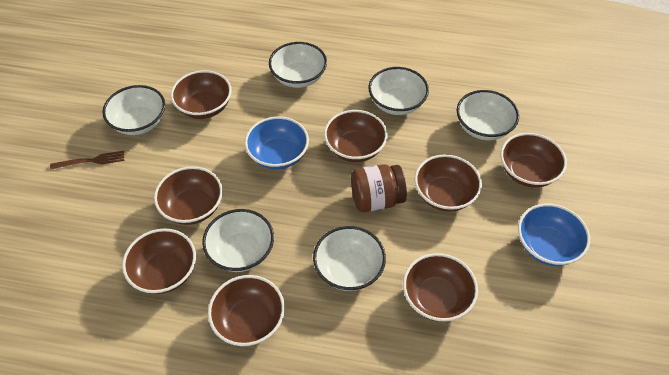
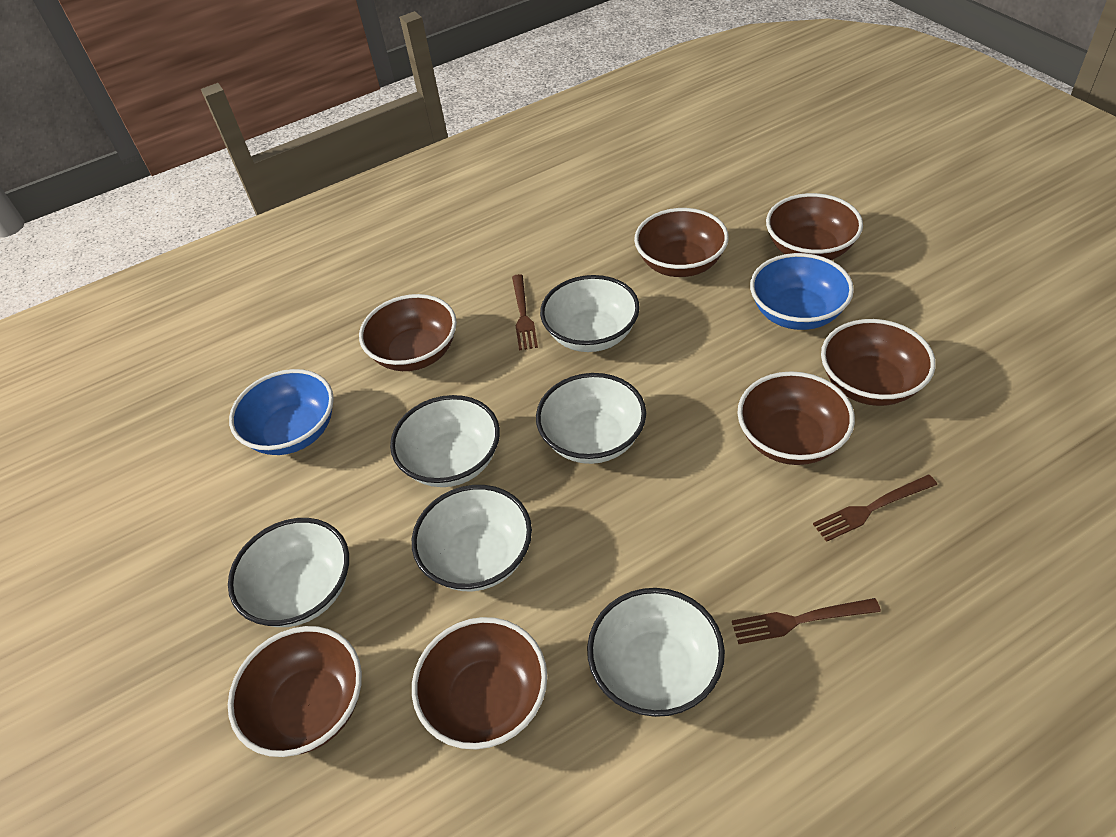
brown bowl: 8 -> 7
brown fork: 1 -> 3
brown jar: 1 -> 0

